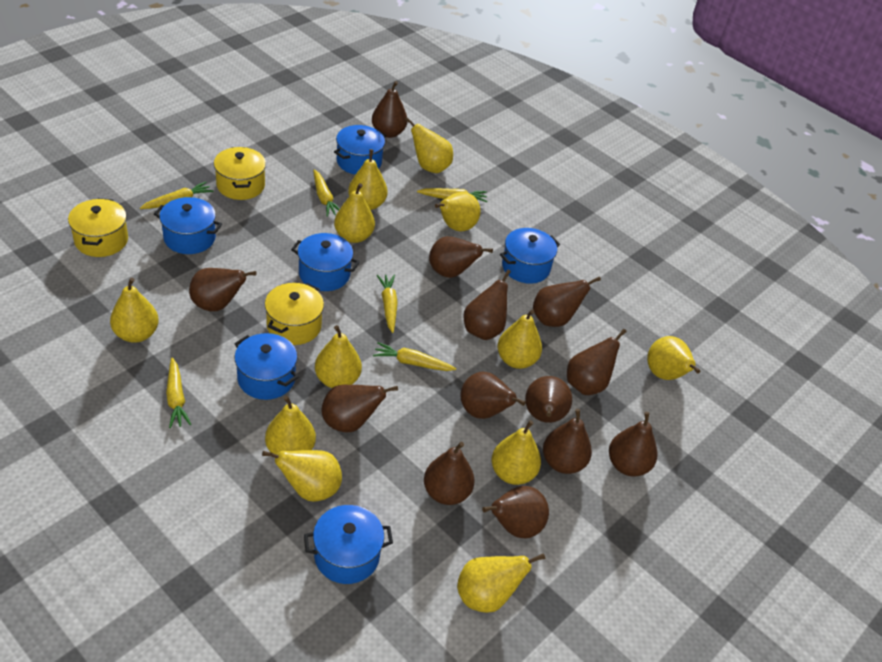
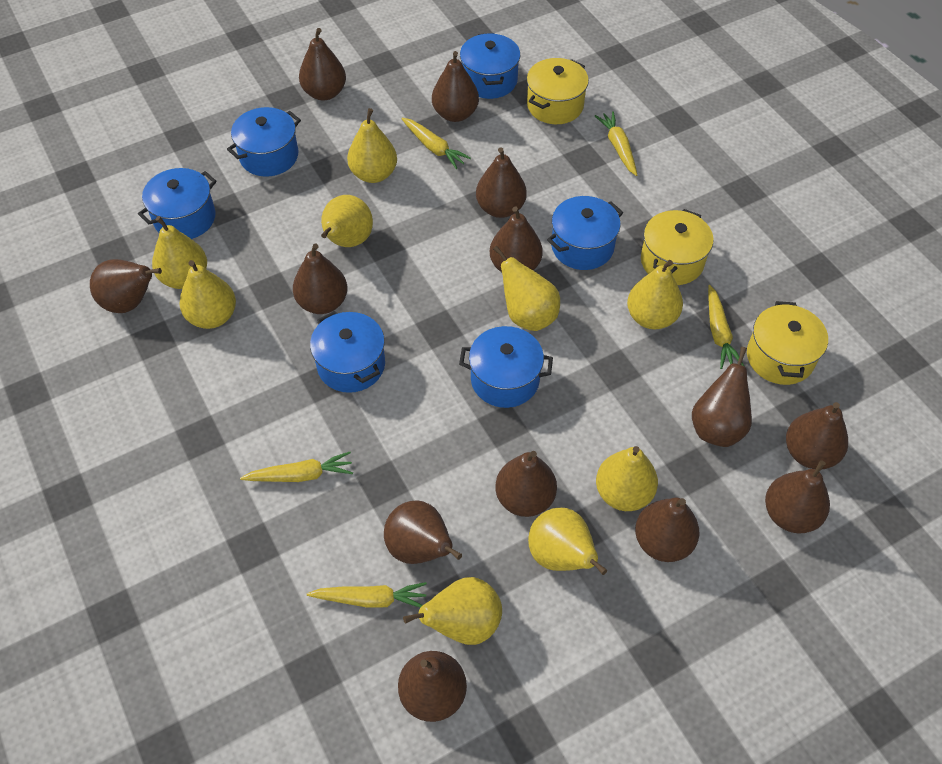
yellow carrot: 6 -> 5
yellow pear: 12 -> 9

